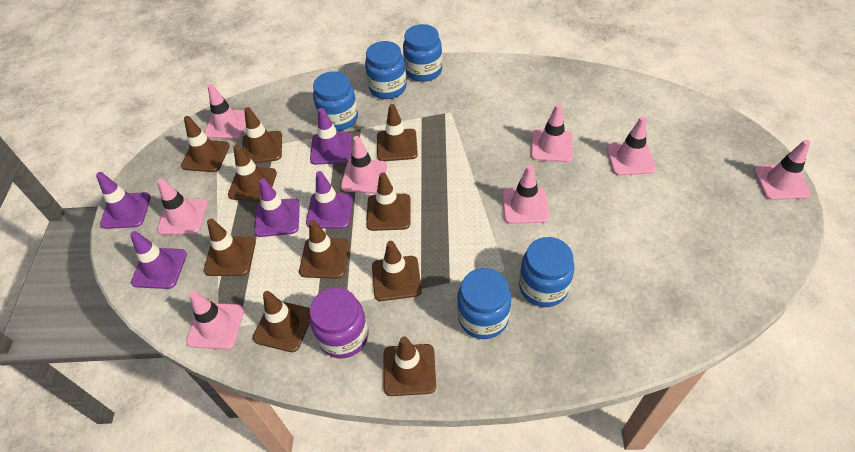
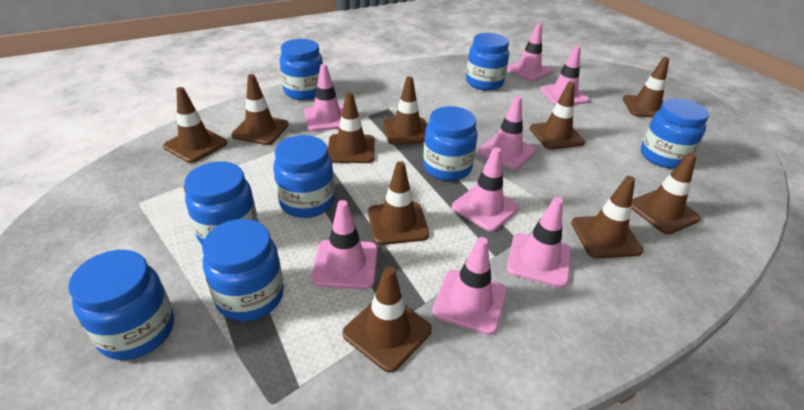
blue jar: 5 -> 8
purple jar: 1 -> 0
purple traffic cone: 5 -> 0

